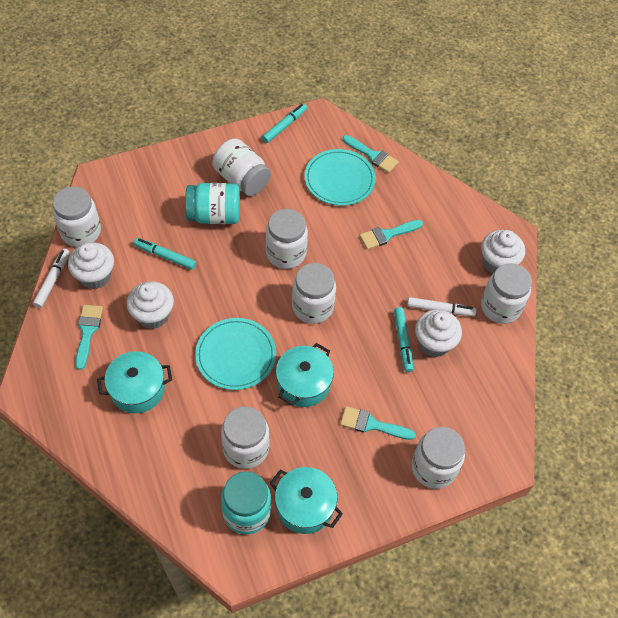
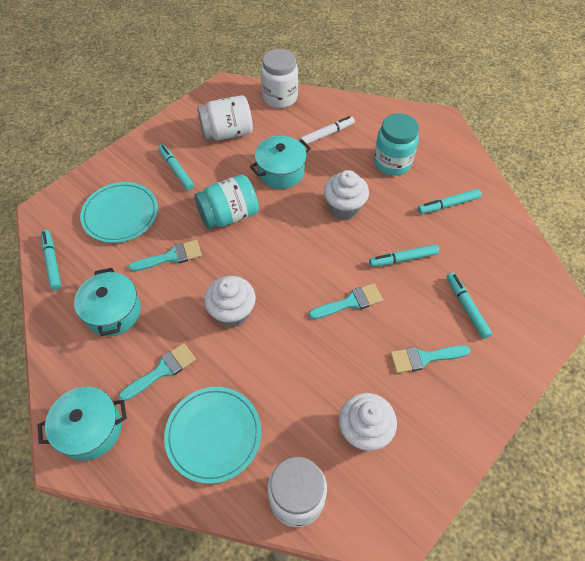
turquoise marker: 3 -> 5
white cupcake: 4 -> 3
white jar: 7 -> 3
white marker: 2 -> 1

